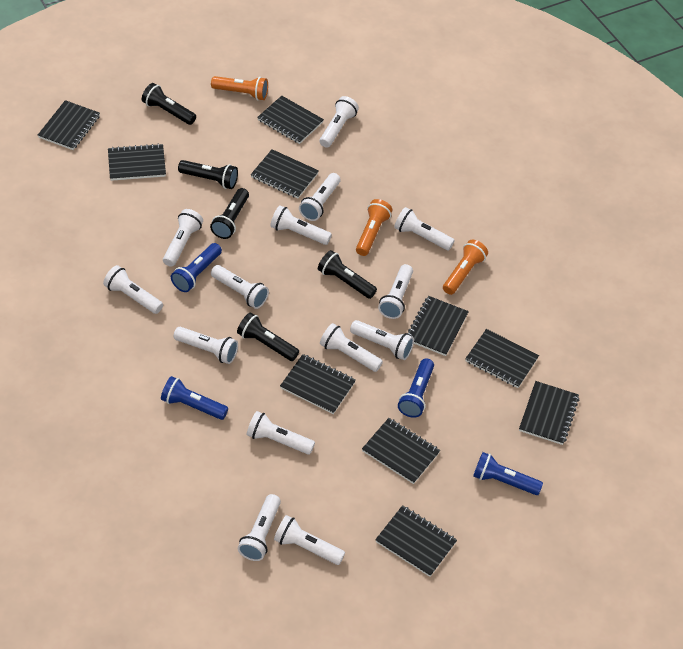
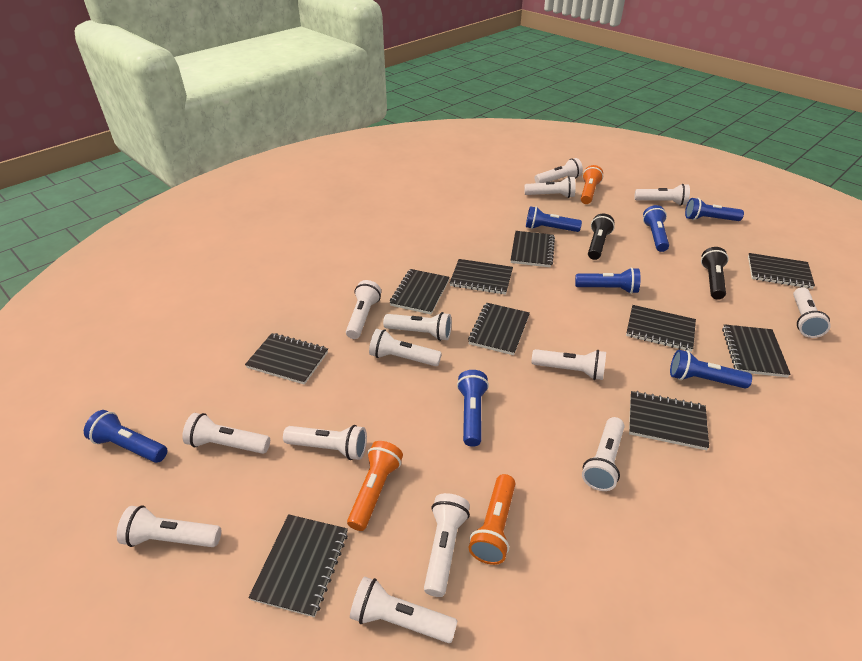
black flashlight: 5 -> 2
blue flashlight: 4 -> 7

